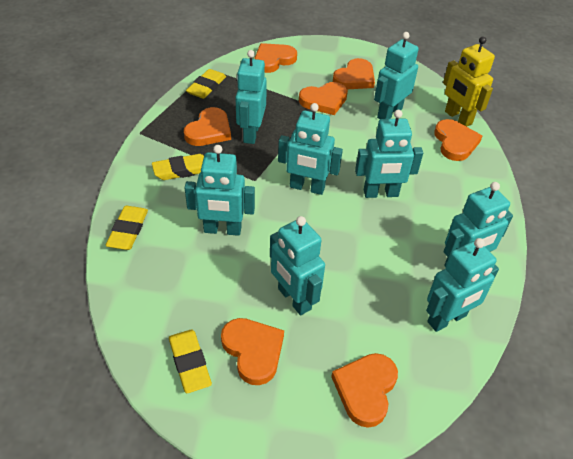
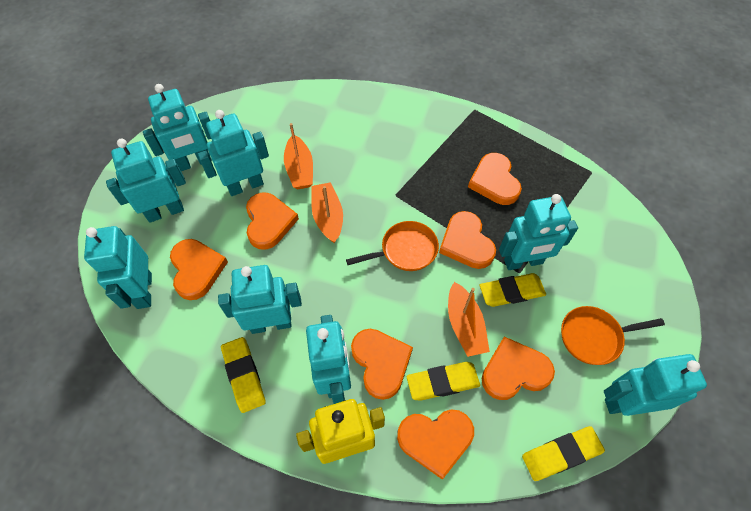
orange boat: 0 -> 3
orange pan: 0 -> 2

